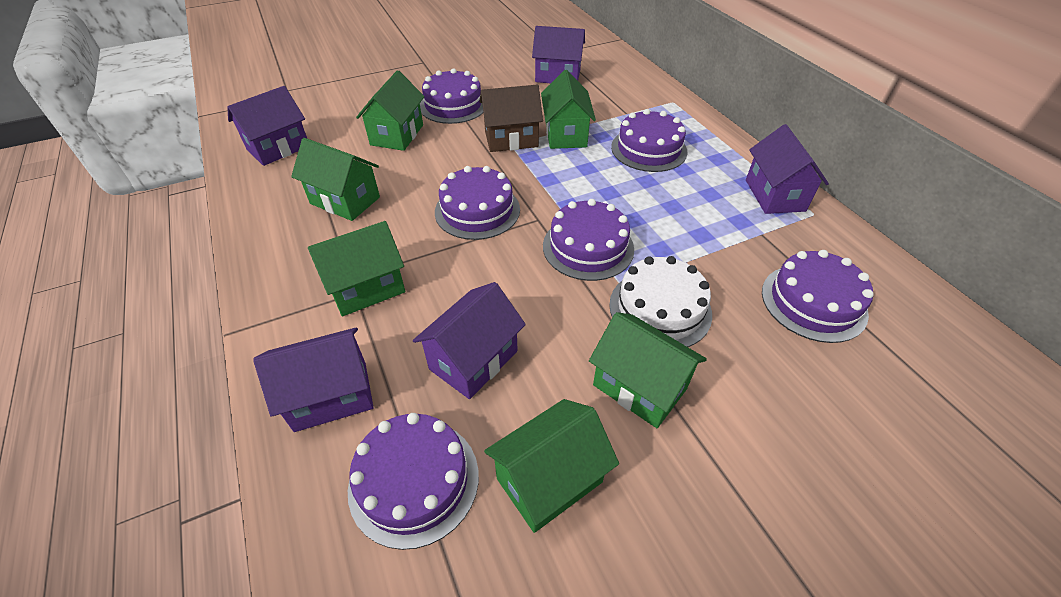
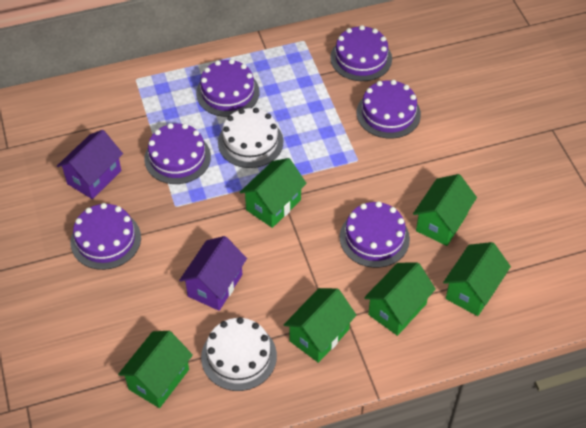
brown house: 1 -> 0
purple house: 5 -> 2
white cake: 1 -> 2

